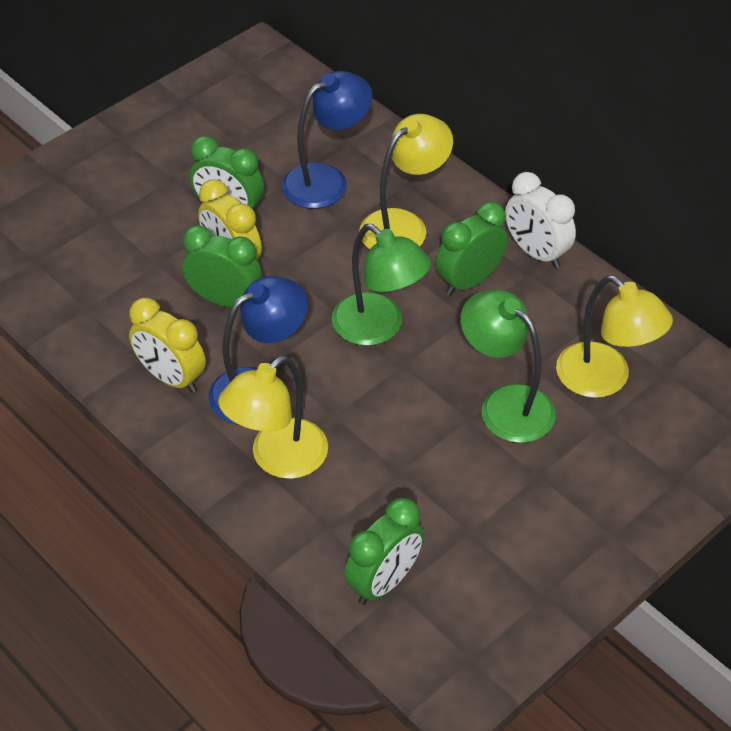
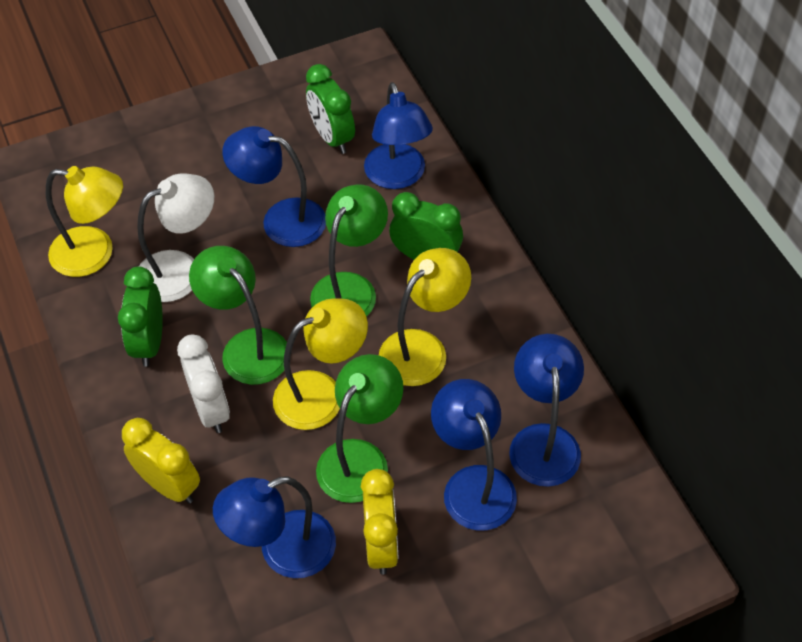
blue lamp: 2 -> 5
green clock: 4 -> 3
green lamp: 2 -> 3
white lamp: 0 -> 1

